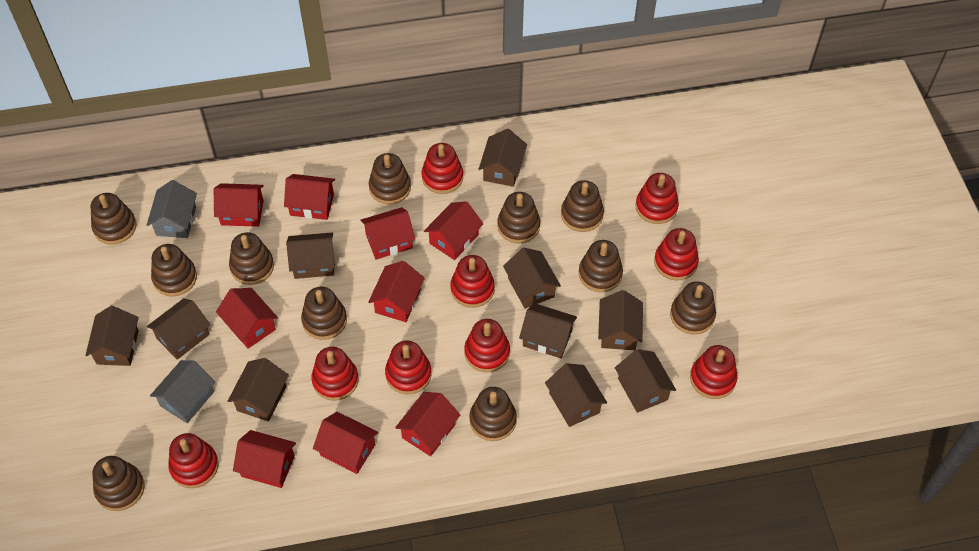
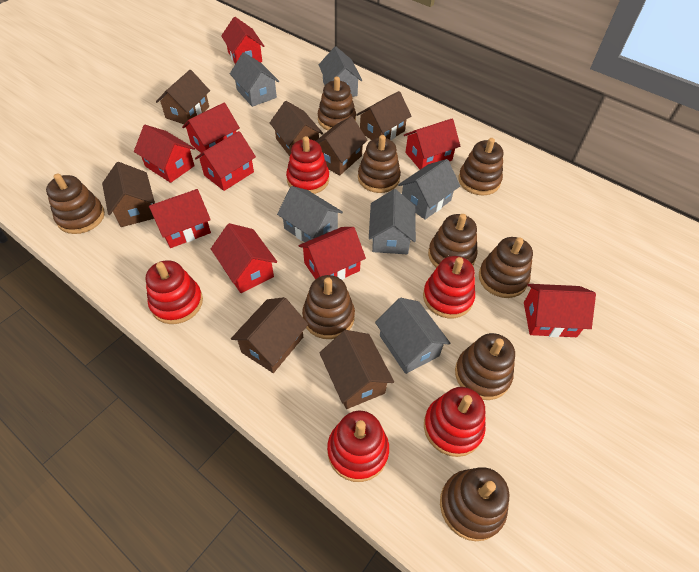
brown house: 10 -> 7
brown stacking toy: 11 -> 9
grey house: 2 -> 6
red stacking toy: 9 -> 5

